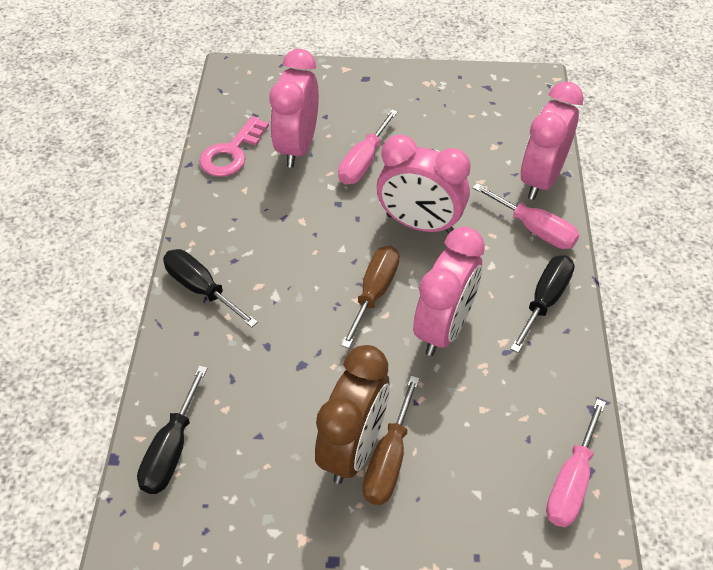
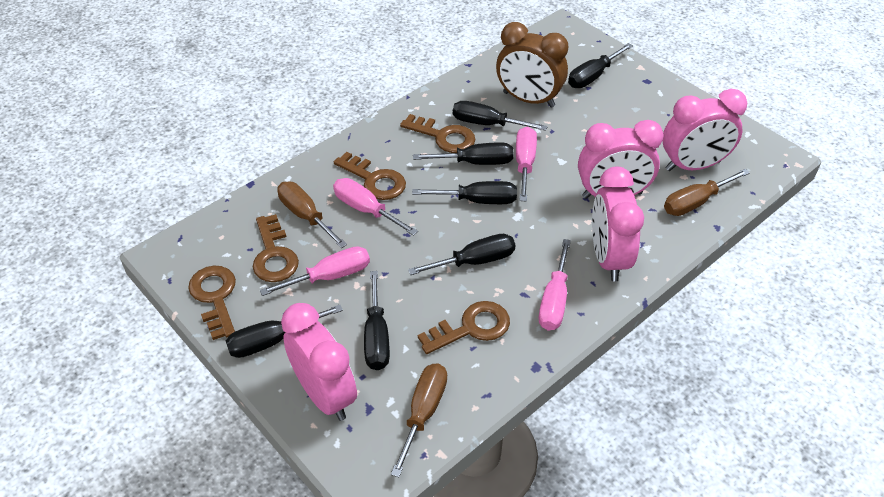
black screwdriver: 3 -> 7
brown key: 0 -> 5
brown screwdriver: 2 -> 3
pink key: 1 -> 0
pink screwdriver: 3 -> 4

